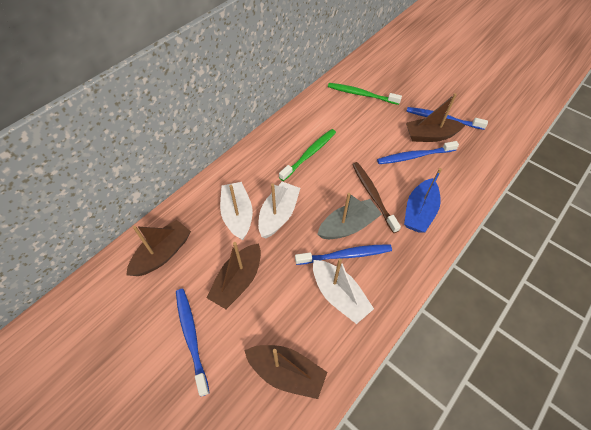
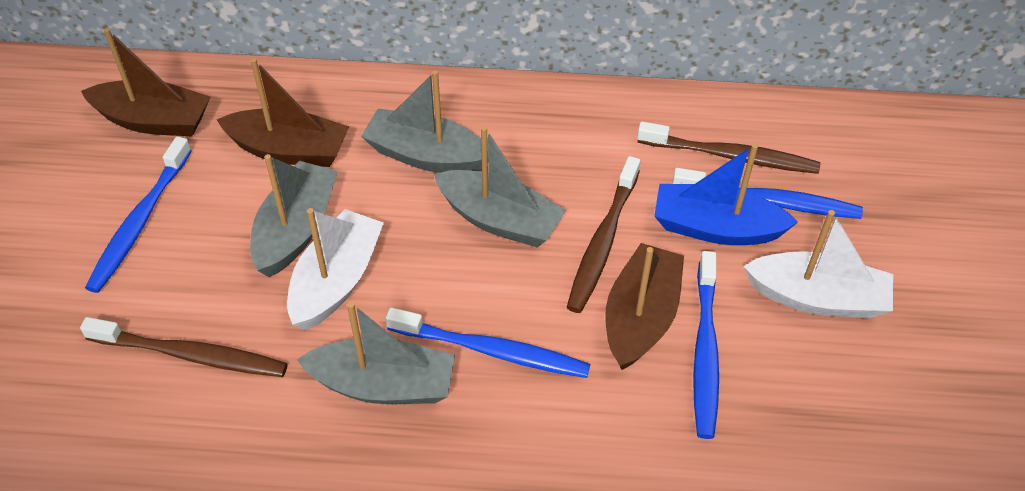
brown boat: 4 -> 3
brown toothbrush: 1 -> 3
green toothbrush: 2 -> 0
grey boat: 1 -> 4
white boat: 3 -> 2

